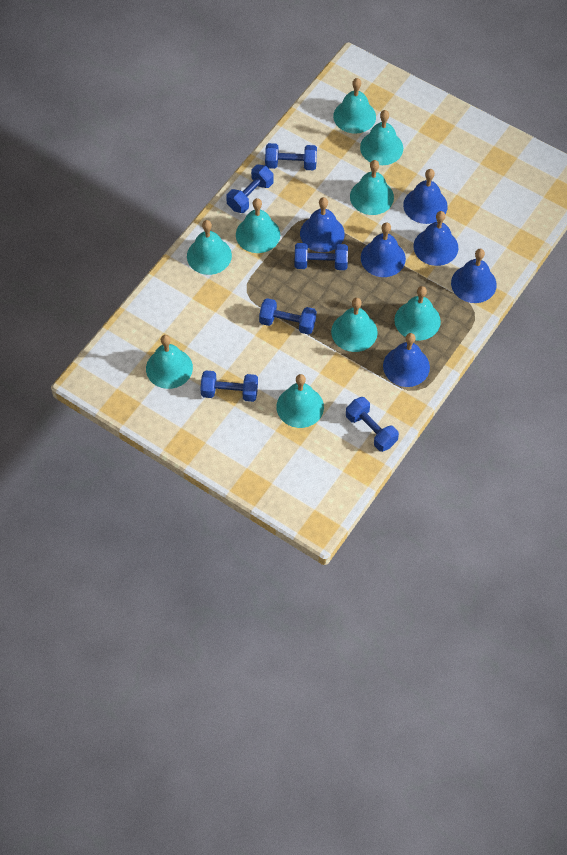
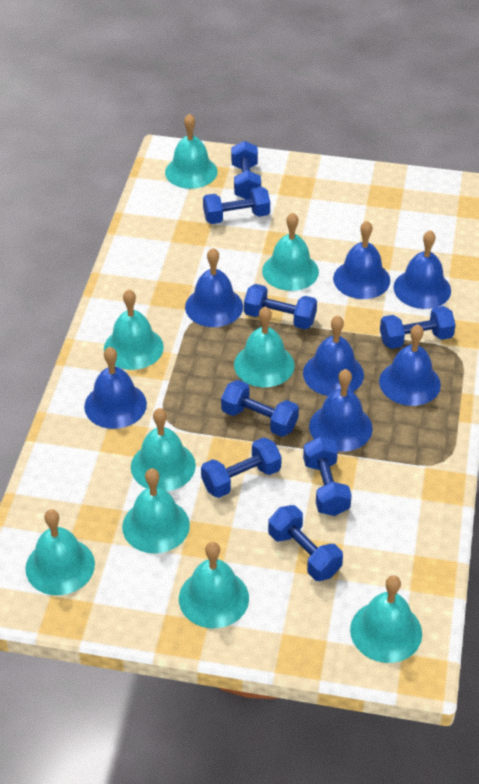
blue bell: 6 -> 7
blue dumbbell: 6 -> 8

